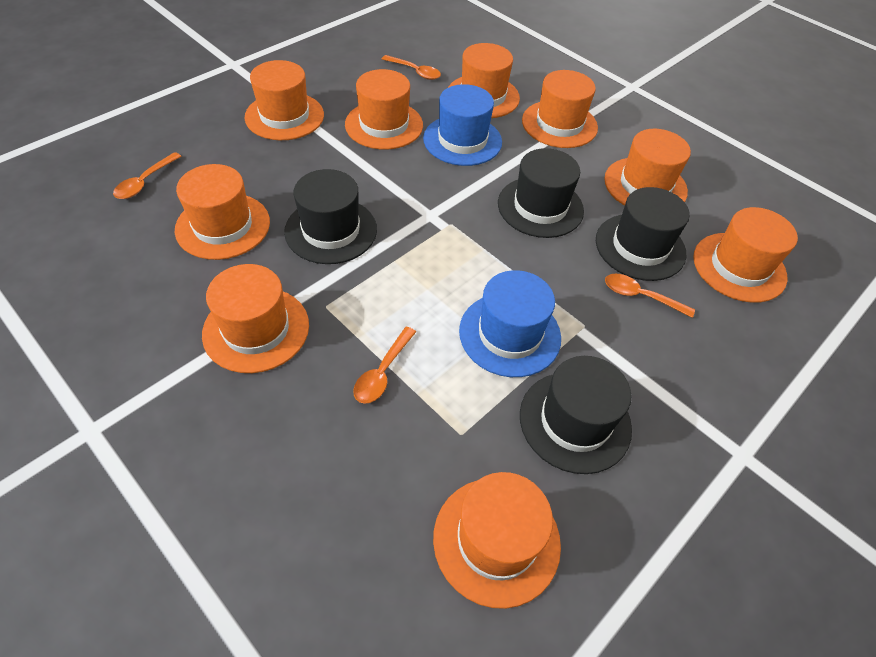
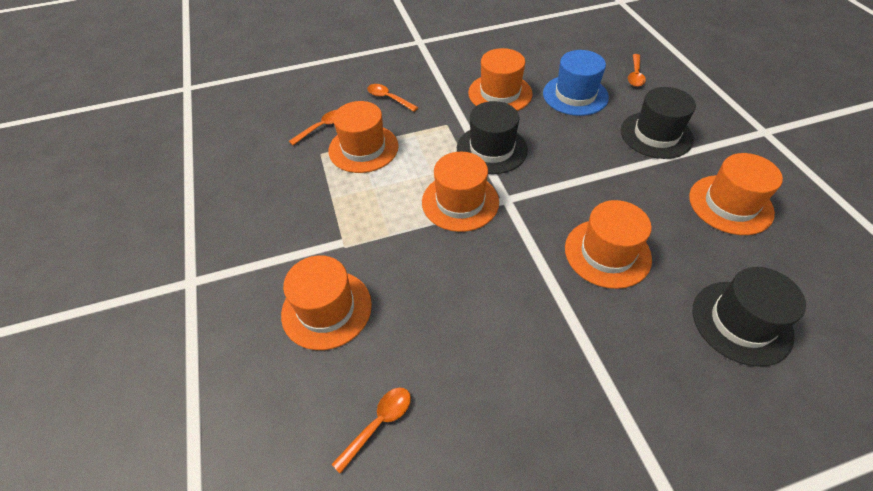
black hat: 4 -> 3
blue hat: 2 -> 1
orange hat: 9 -> 6

